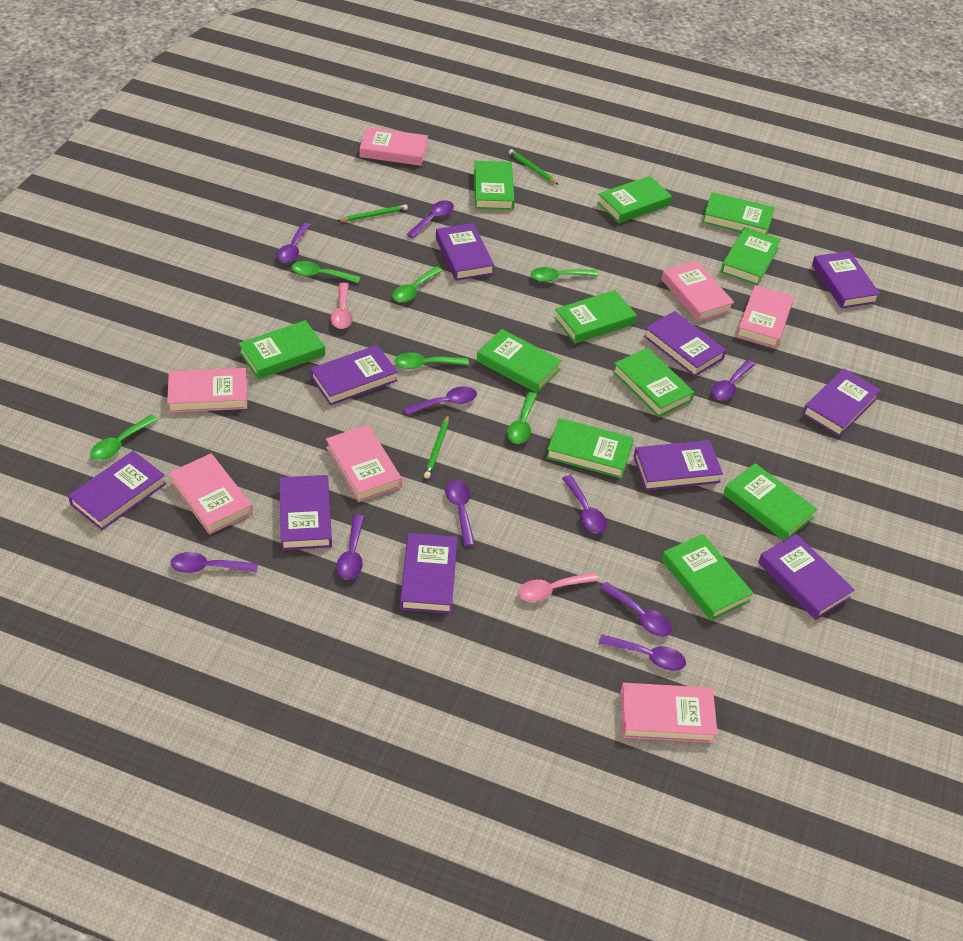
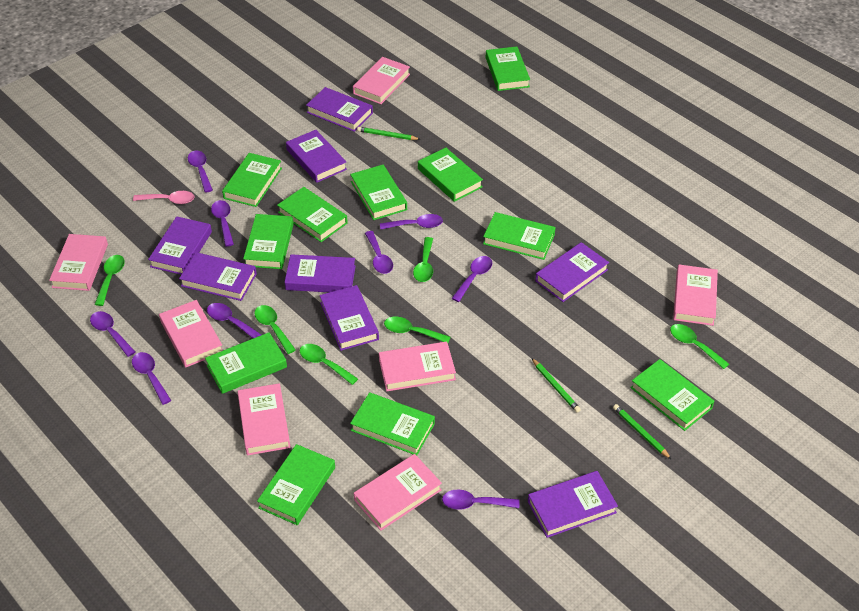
pink spoon: 2 -> 1
purple book: 10 -> 8
purple spoon: 10 -> 9

